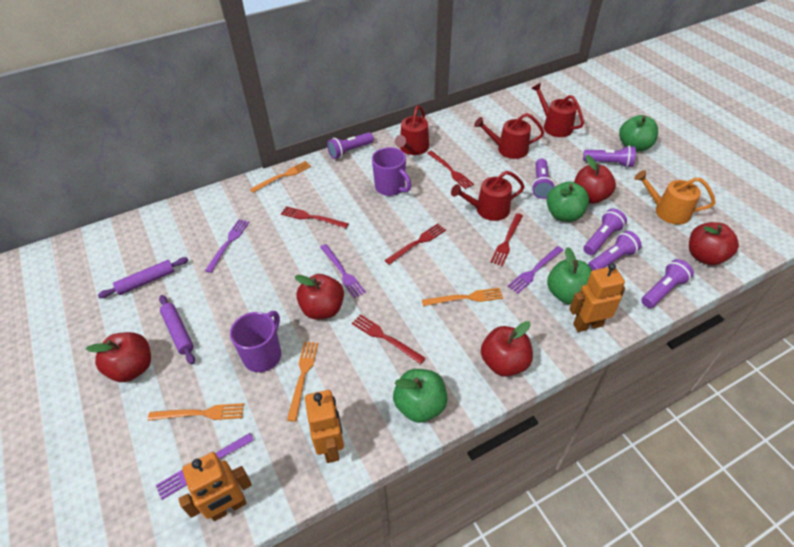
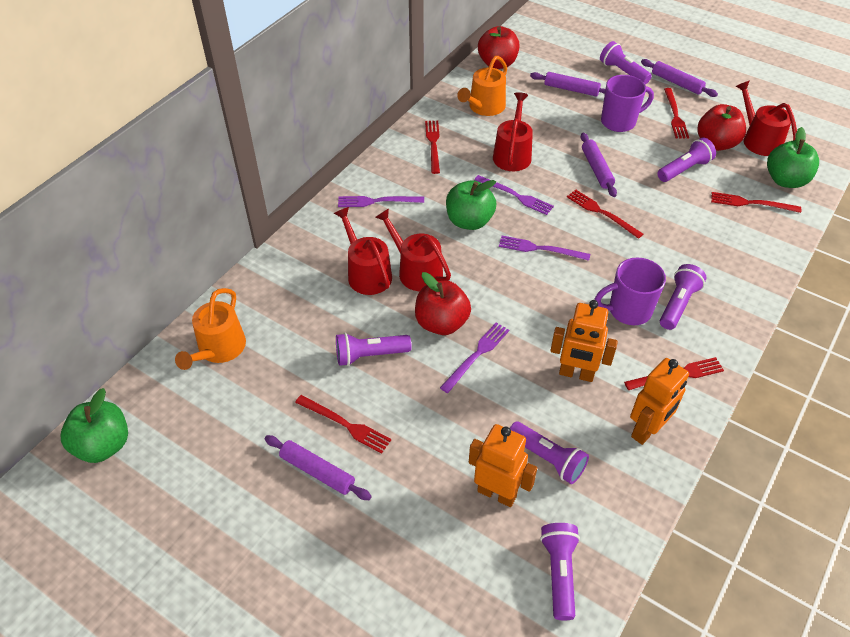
green apple: 4 -> 3
orange fork: 4 -> 0
orange watering can: 1 -> 2
purple rolling pin: 2 -> 4
red apple: 5 -> 3
red fork: 5 -> 6

